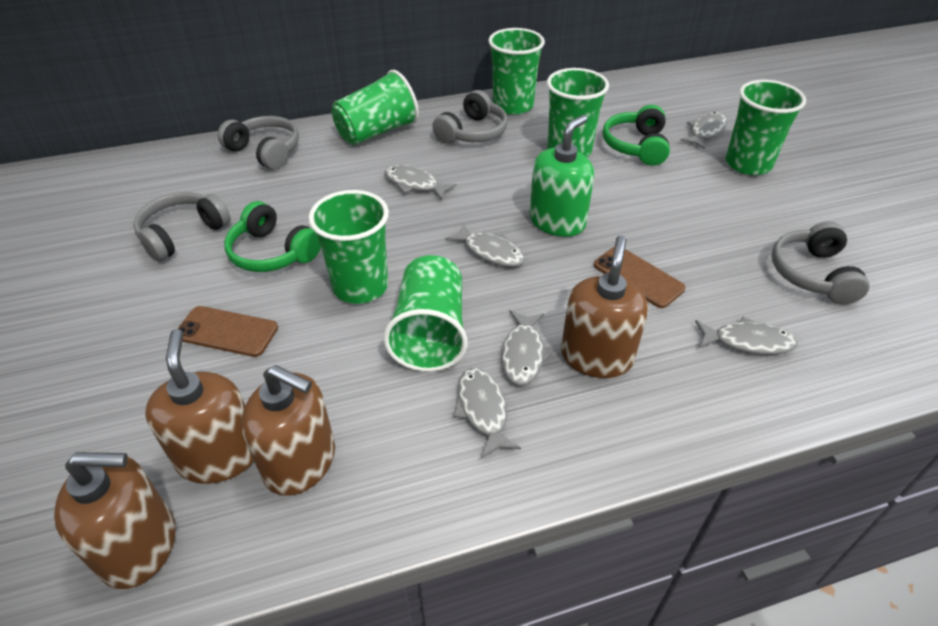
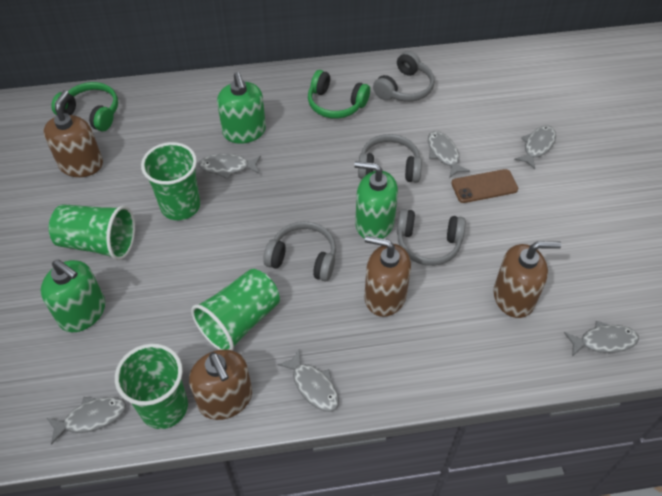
brown phone: 2 -> 1
green cup: 6 -> 4
green soap dispenser: 1 -> 3

